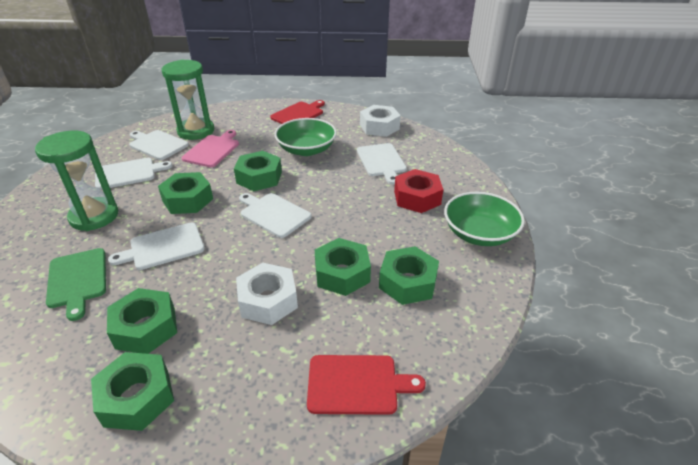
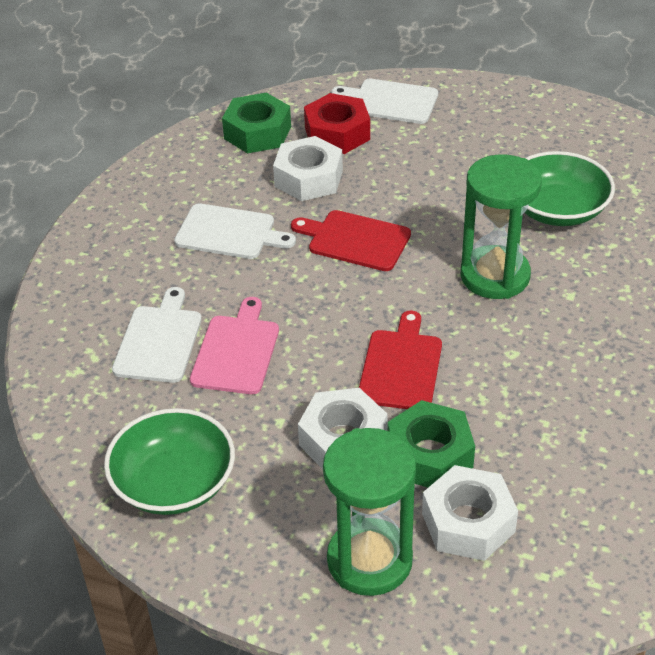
green cutting board: 1 -> 0
green nut: 6 -> 2
white cutting board: 5 -> 3
white nut: 2 -> 3

